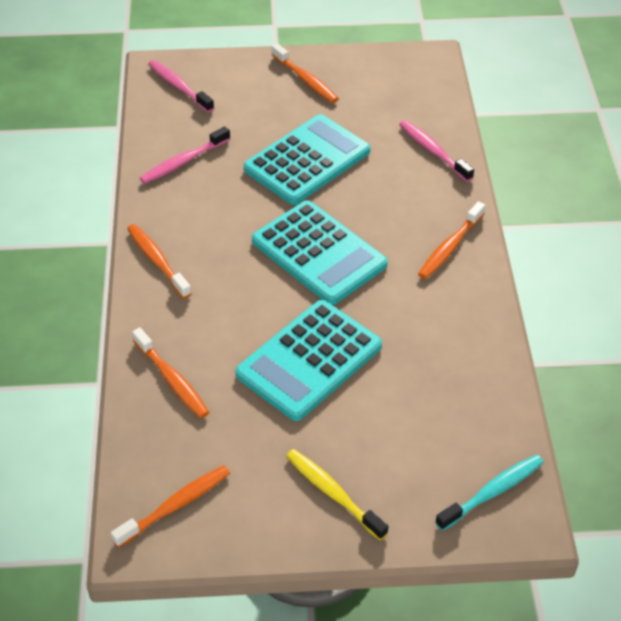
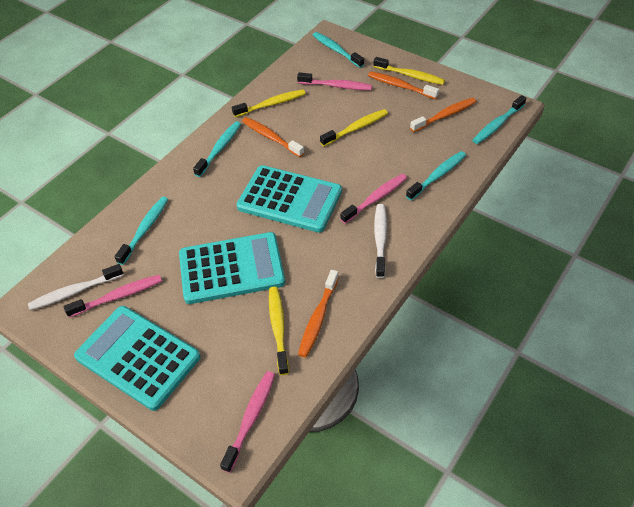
orange toothbrush: 5 -> 4
pink toothbrush: 3 -> 4
turquoise toothbrush: 1 -> 5
white toothbrush: 0 -> 2
yellow toothbrush: 1 -> 4

